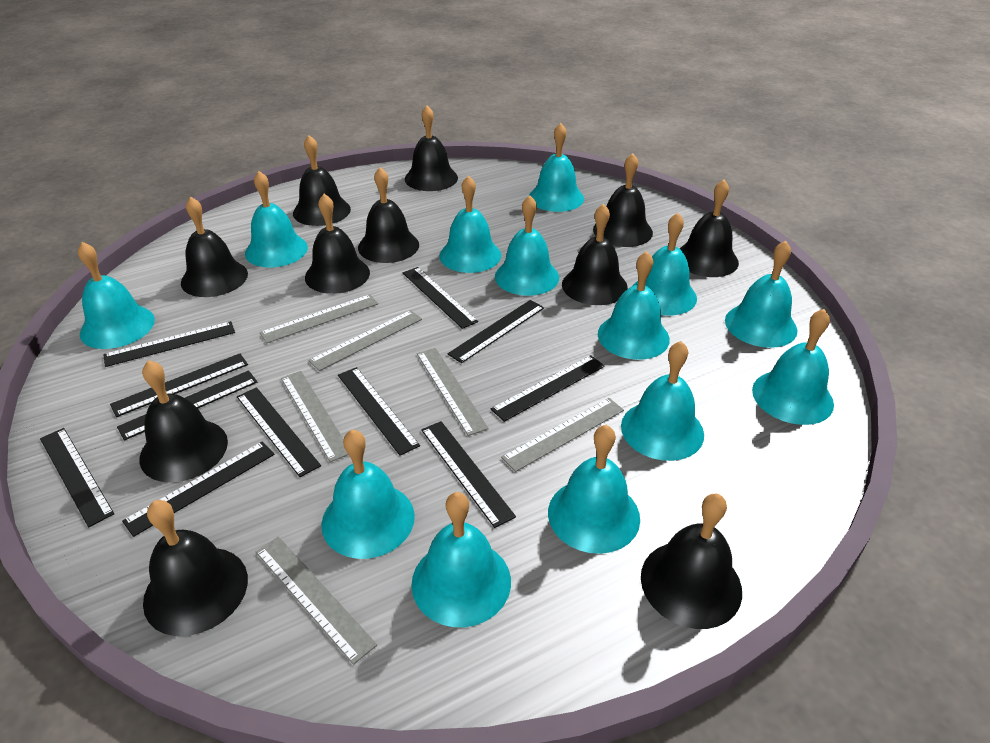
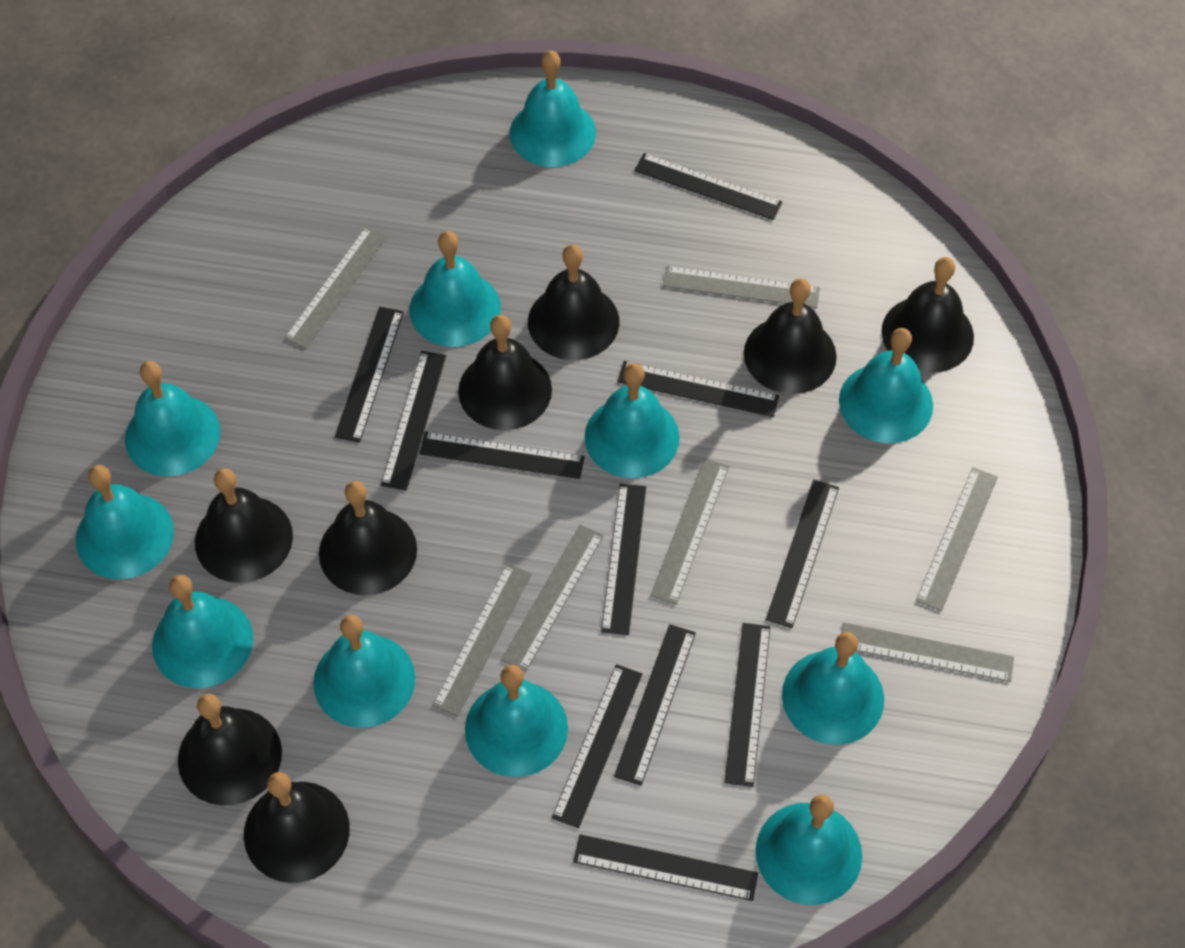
black bell: 11 -> 8
grey ruler: 6 -> 7
turquoise bell: 13 -> 11

